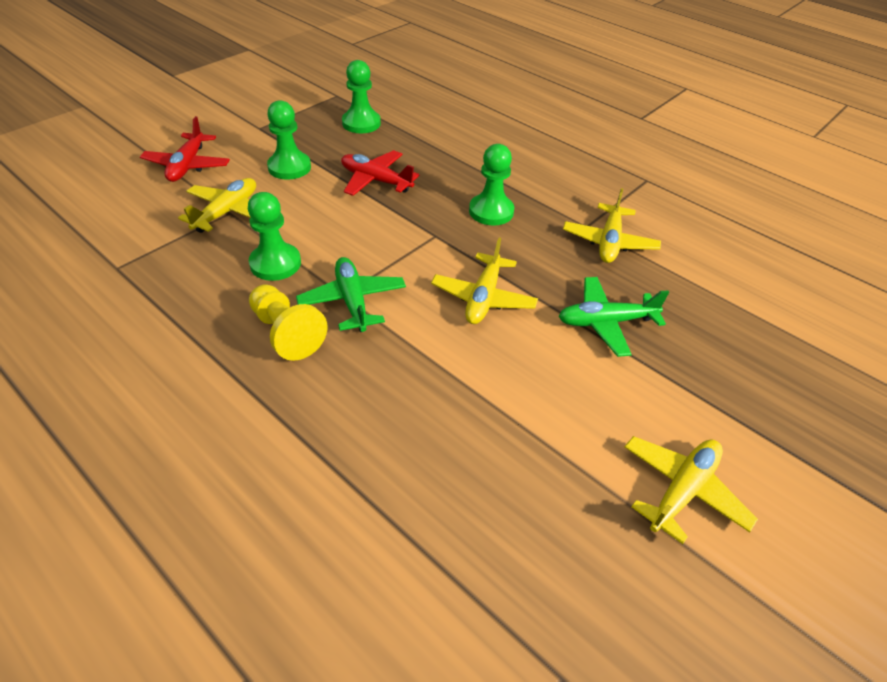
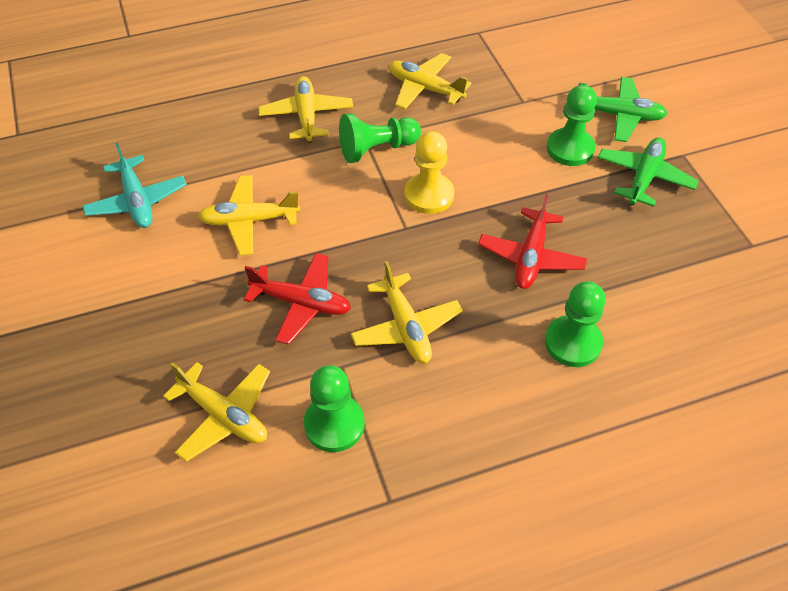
turquoise plane: 0 -> 1
yellow plane: 4 -> 5

